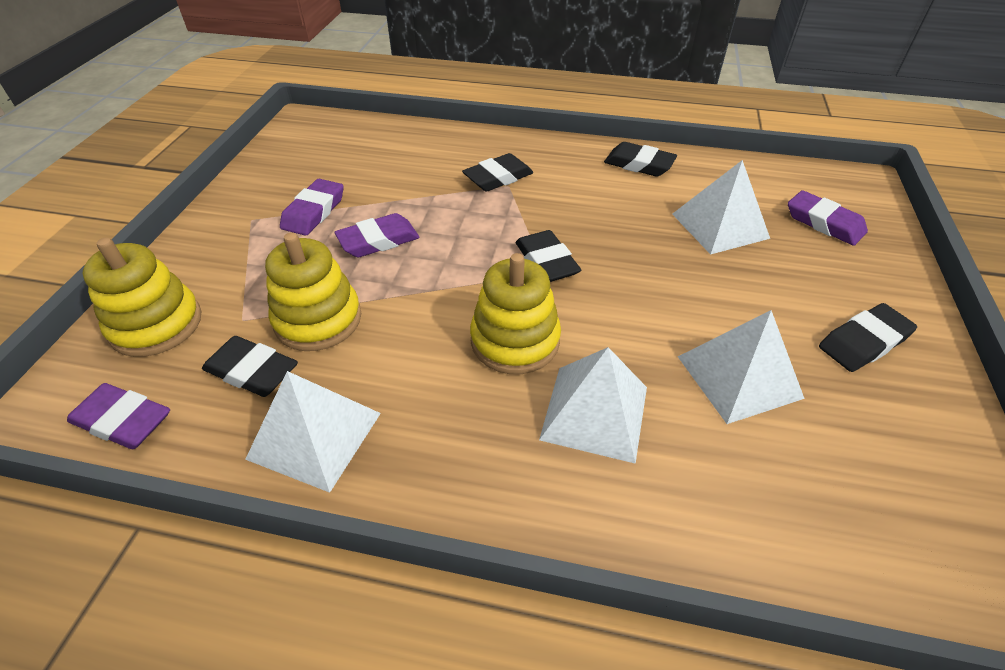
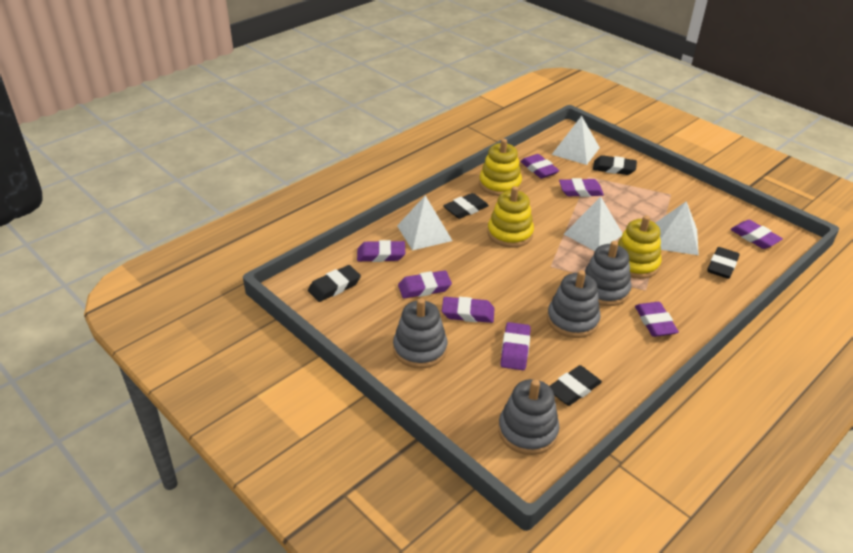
grey stacking toy: 0 -> 4
purple eraser: 4 -> 8

